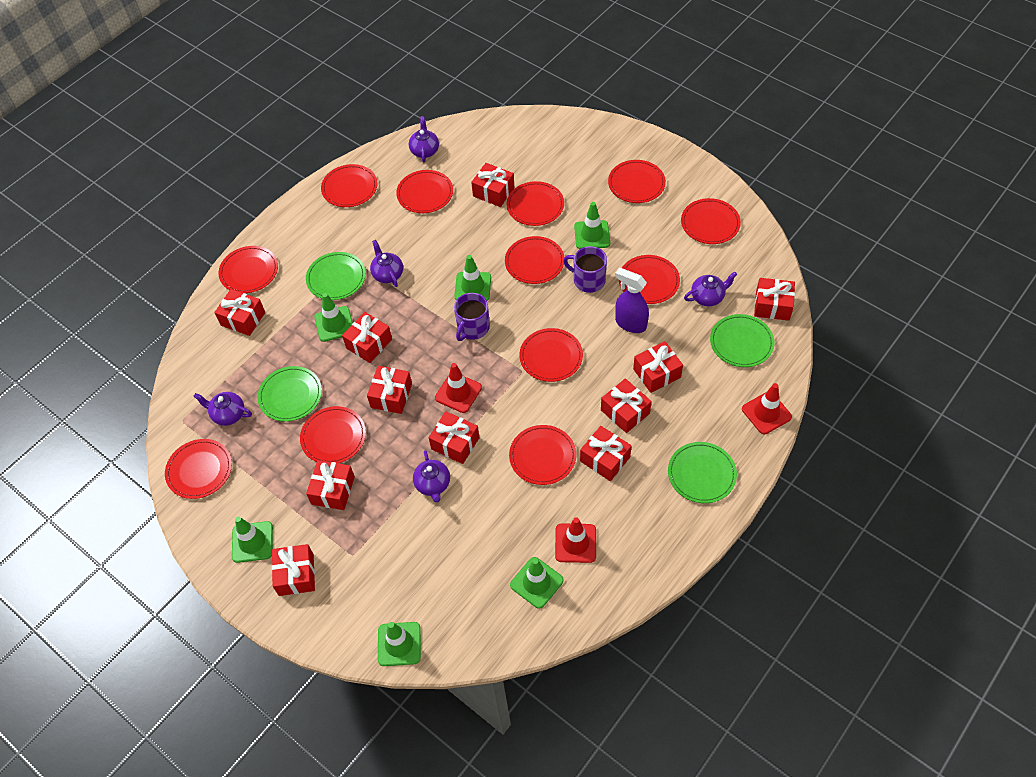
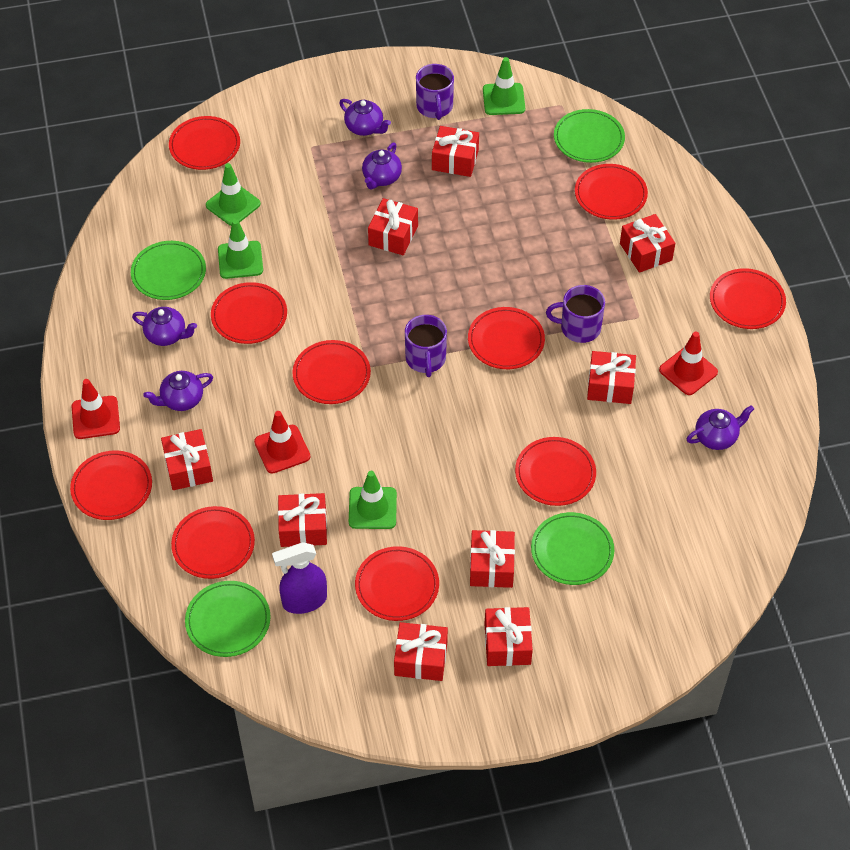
green traffic cone: 6 -> 4
purple mug: 2 -> 3
red gift: 11 -> 9
red plate: 12 -> 10

